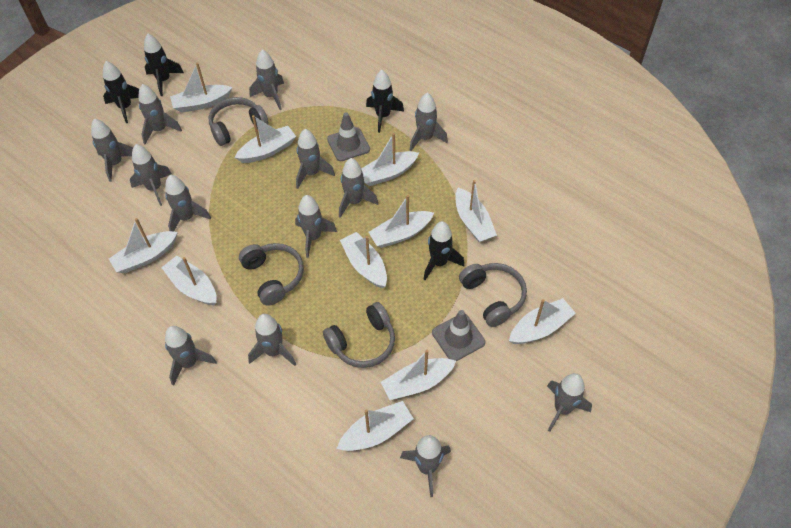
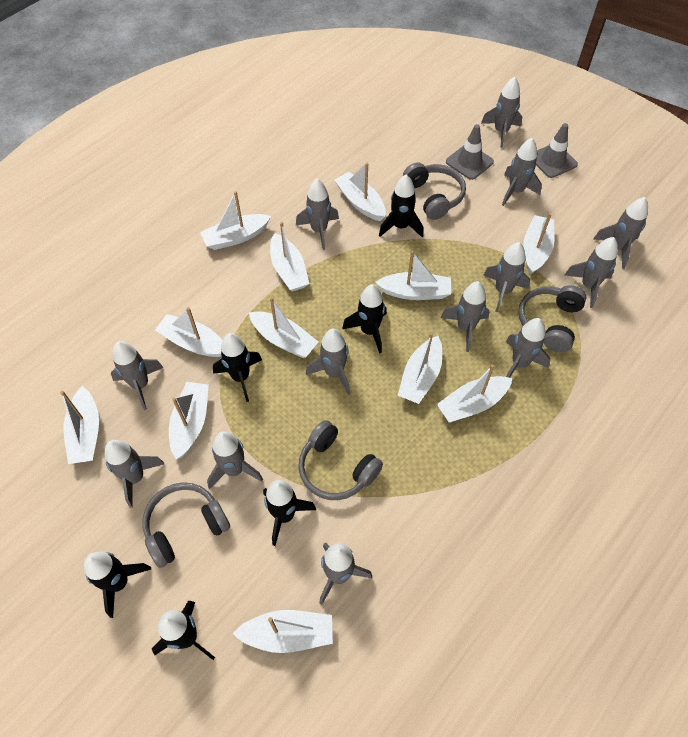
black rocket: 4 -> 6
white boat: 11 -> 12

